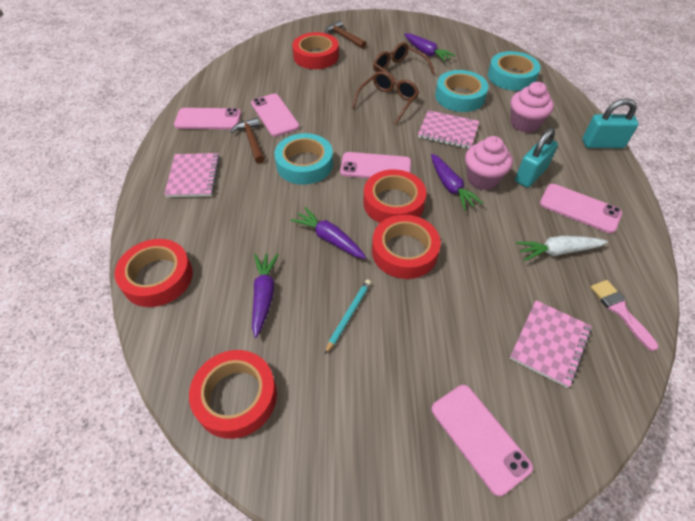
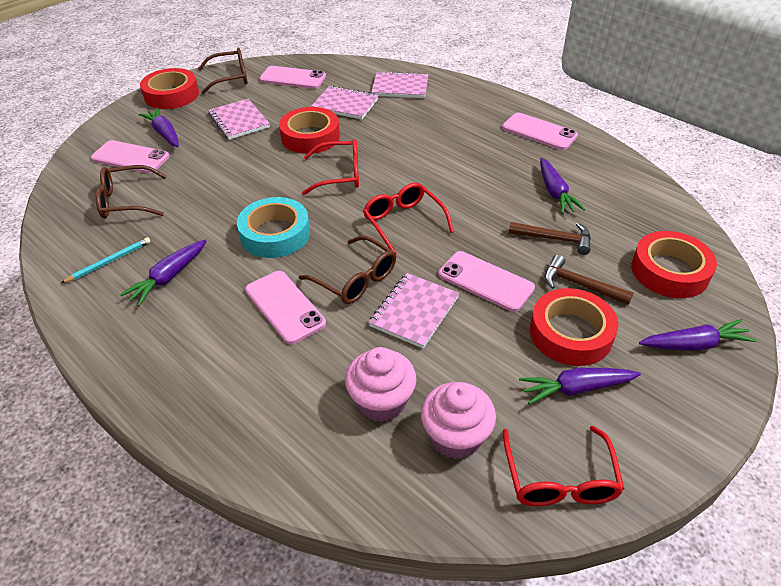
brown glasses: 2 -> 3
pink brush: 1 -> 0
pink notebook: 3 -> 4
purple carrot: 4 -> 5
red glasses: 0 -> 3
red tape: 5 -> 4
turquoise padlock: 2 -> 0
turquoise tape: 3 -> 1
white carrot: 1 -> 0

